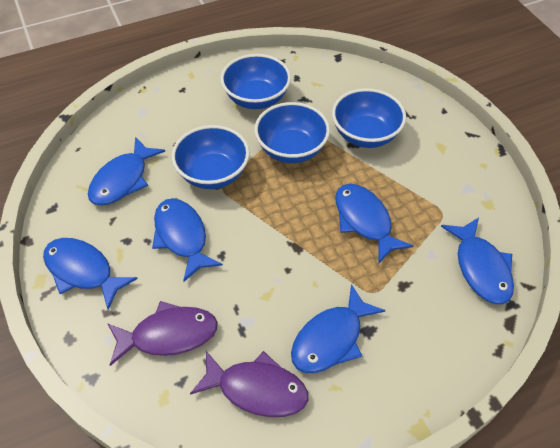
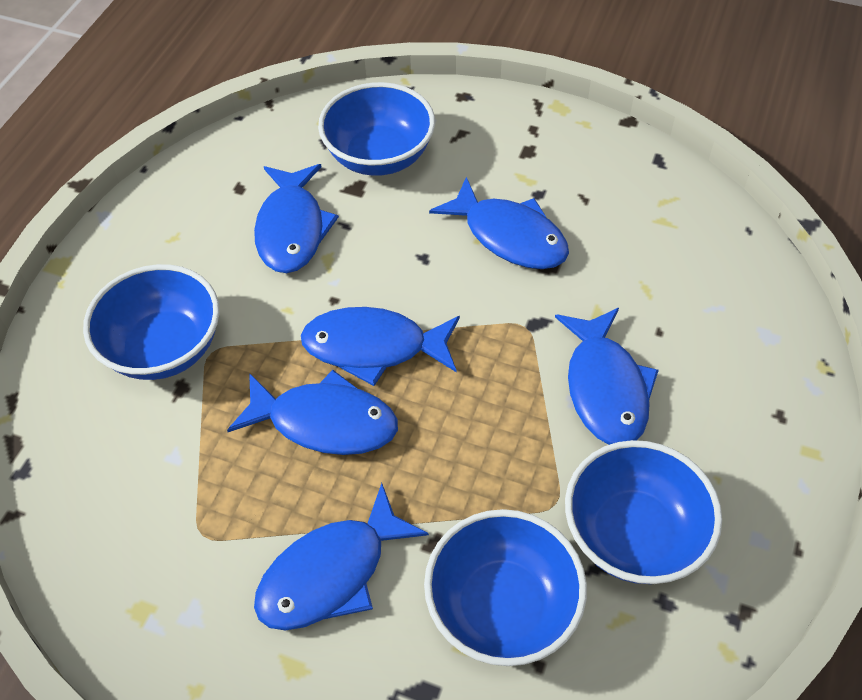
purple fish: 2 -> 0

